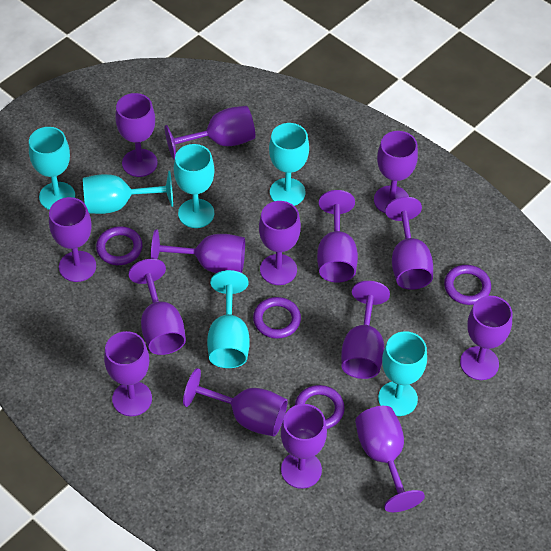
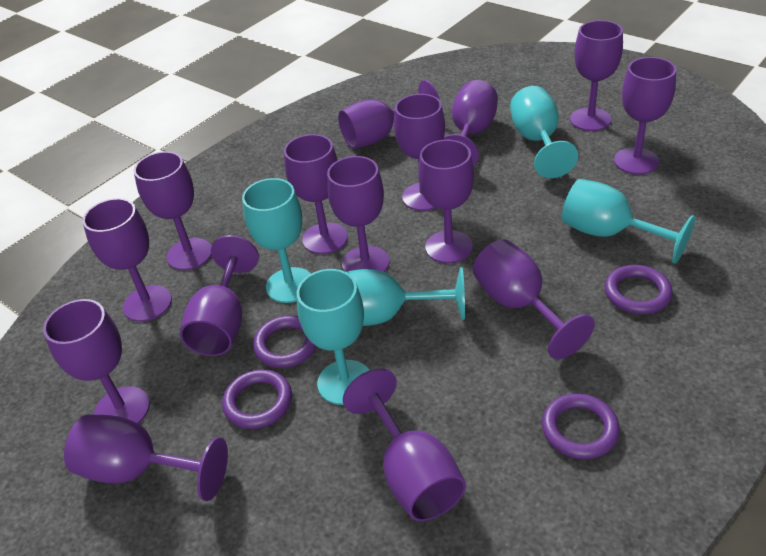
turquoise goblet: 6 -> 5

